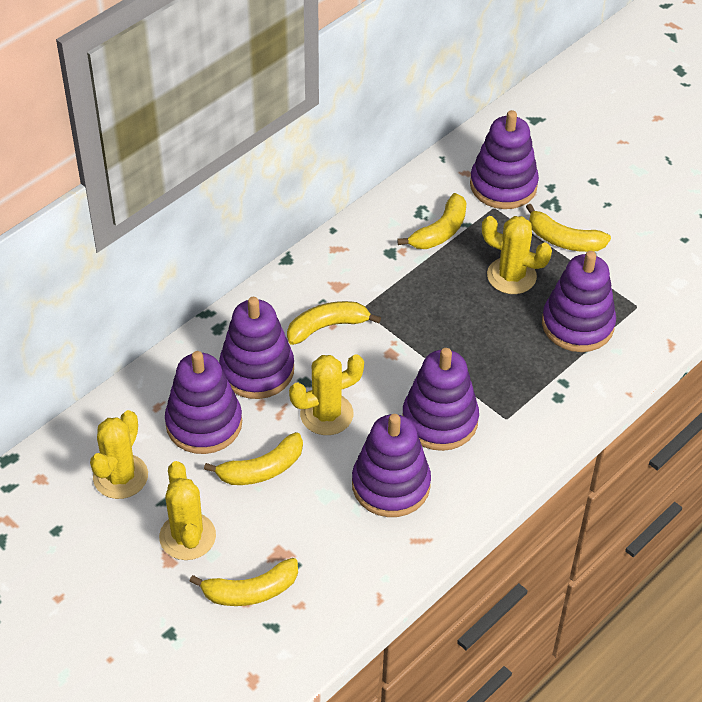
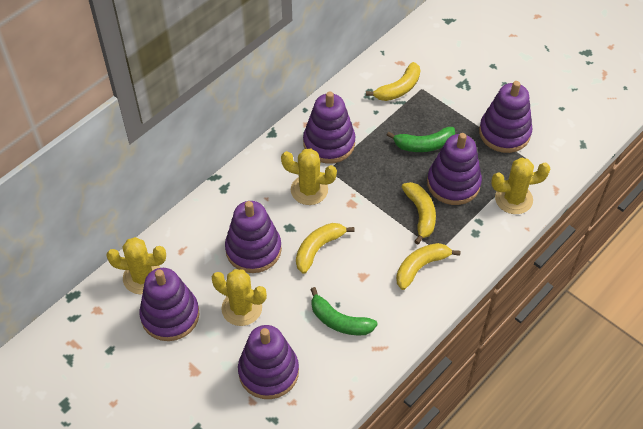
green banana: 0 -> 2
yellow banana: 5 -> 4

